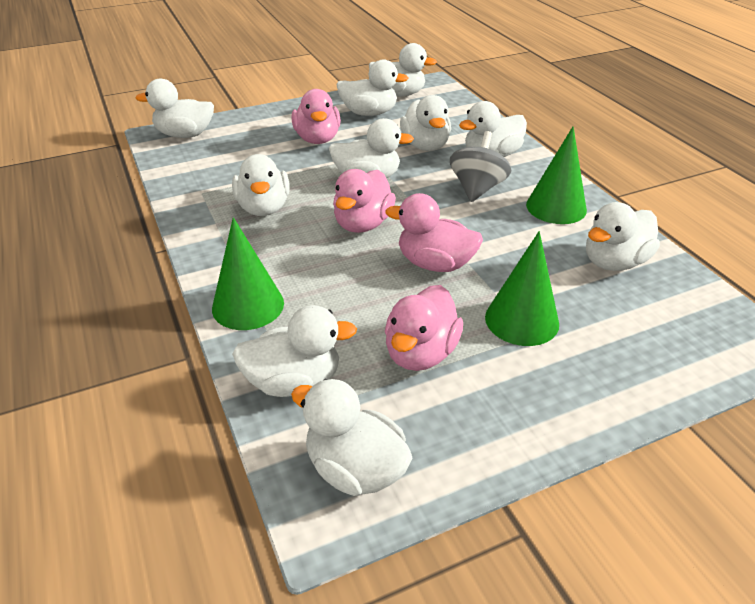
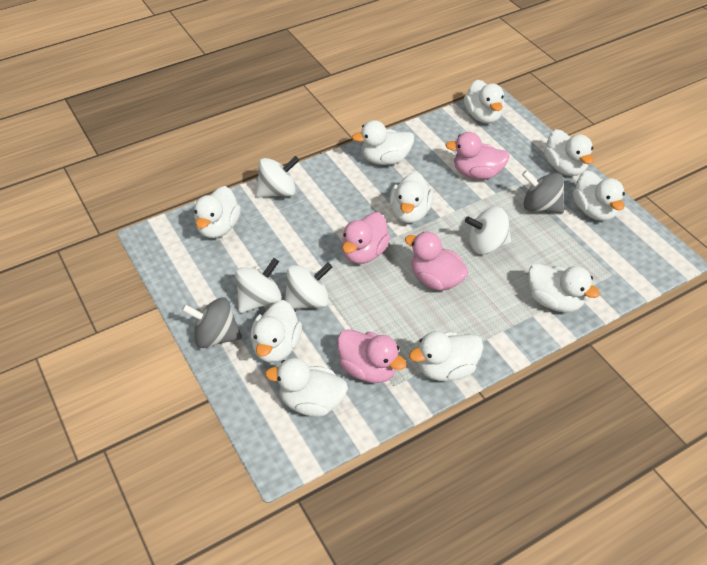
green cone: 3 -> 0
grey spinning top: 1 -> 2
white spinning top: 0 -> 4

